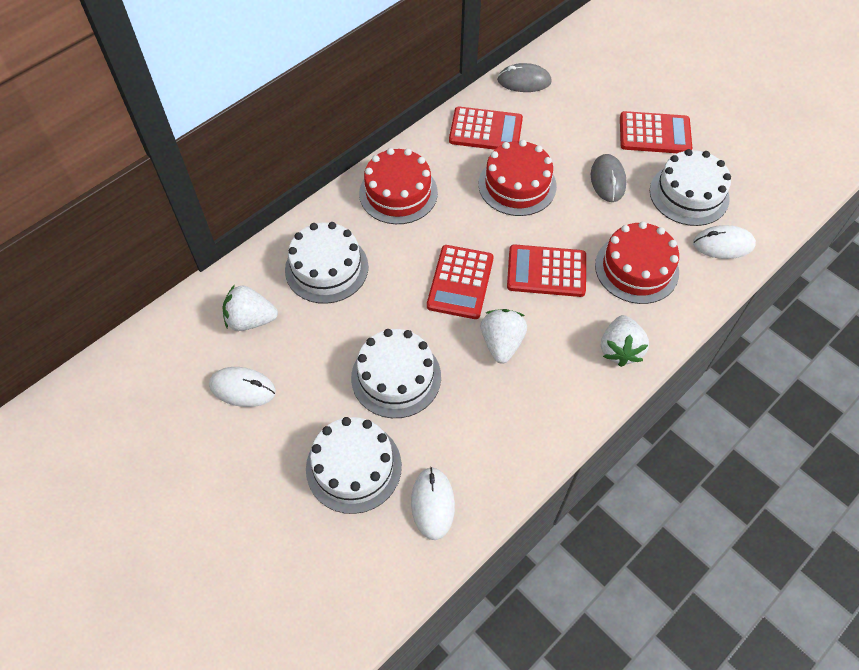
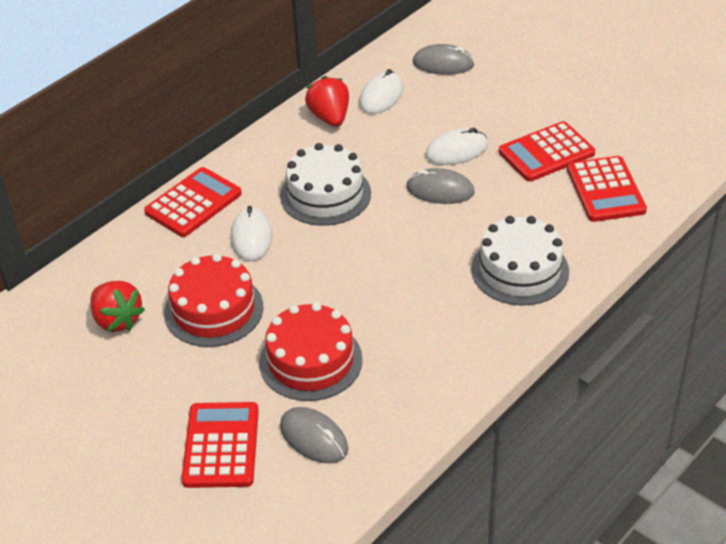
grey mouse: 2 -> 3
red cake: 3 -> 2
red strawberry: 0 -> 2
white cake: 4 -> 2
white strawberry: 3 -> 0

